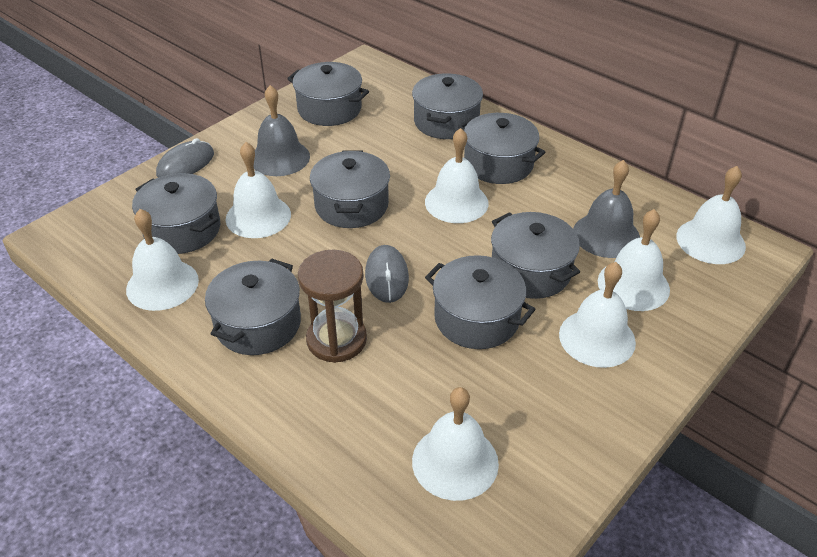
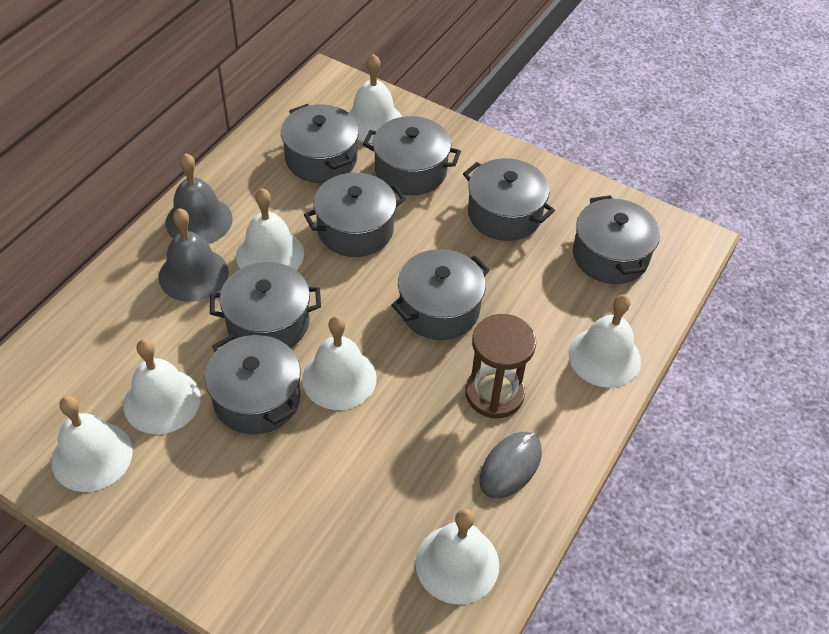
grey mouse: 2 -> 1

